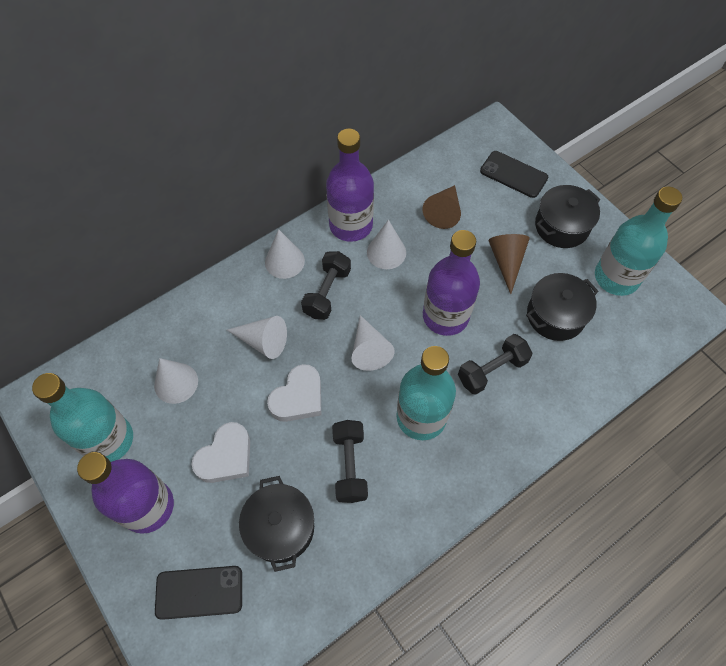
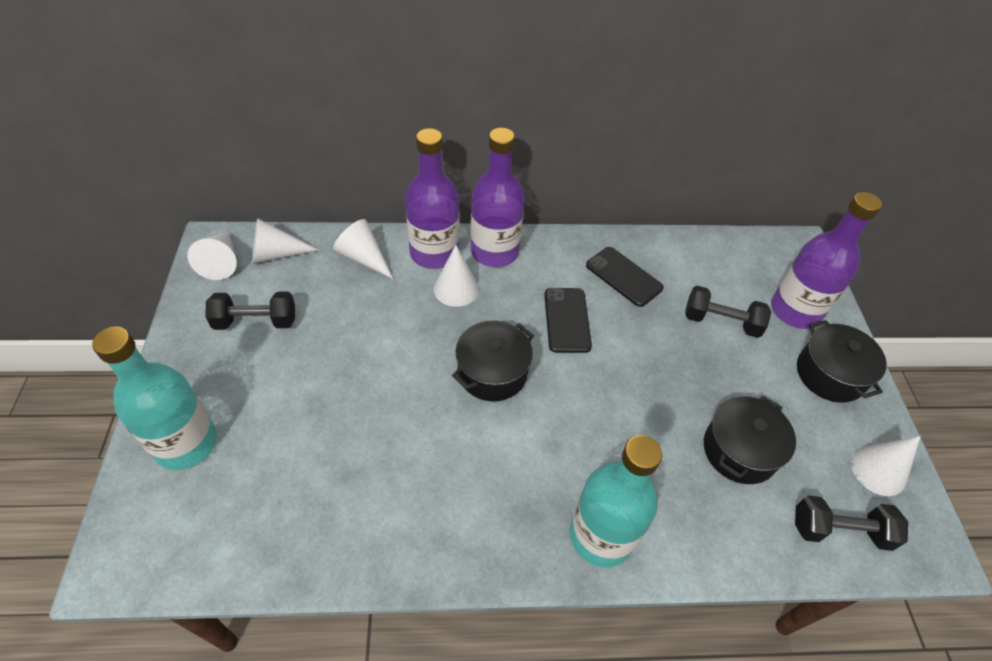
brown cone: 2 -> 0
turquoise bottle: 3 -> 2
white heart: 2 -> 0

